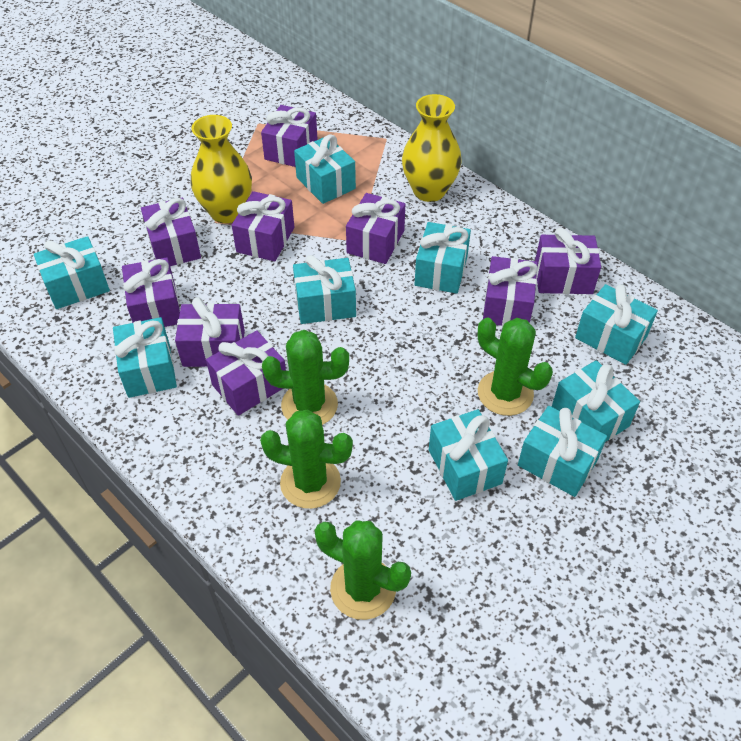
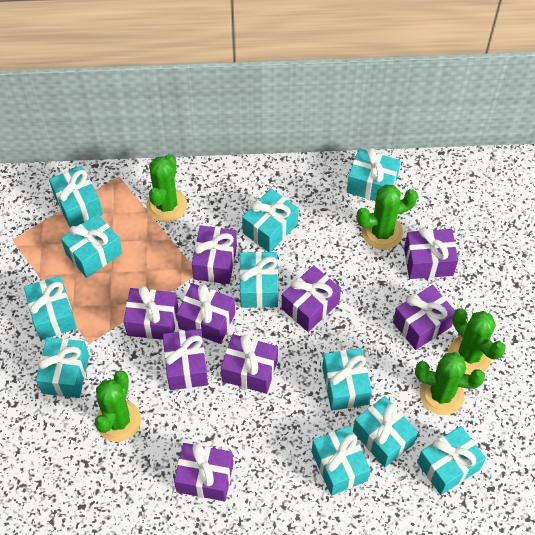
green cactus: 4 -> 5
turquoise gift: 9 -> 11
yellow vase: 2 -> 0

